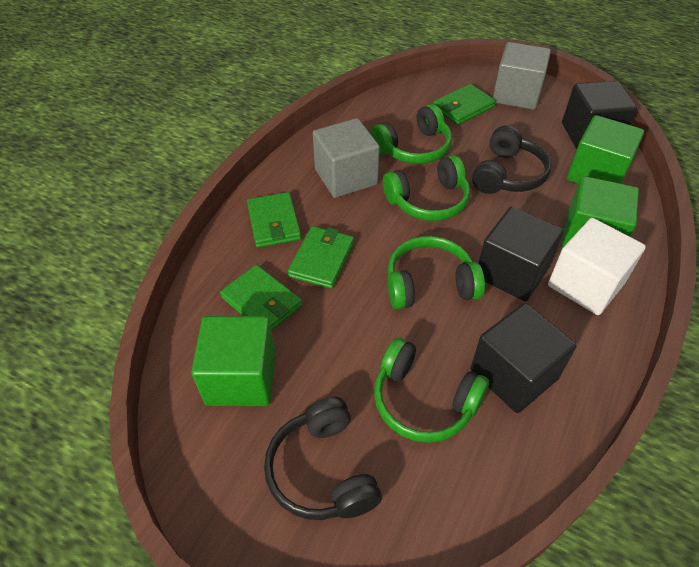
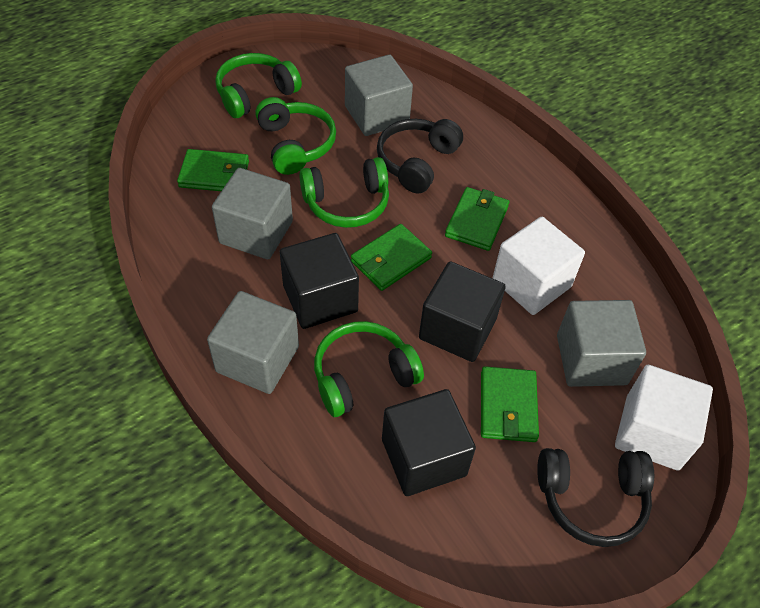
green cube: 3 -> 0
grey cube: 2 -> 4
white cube: 1 -> 2

